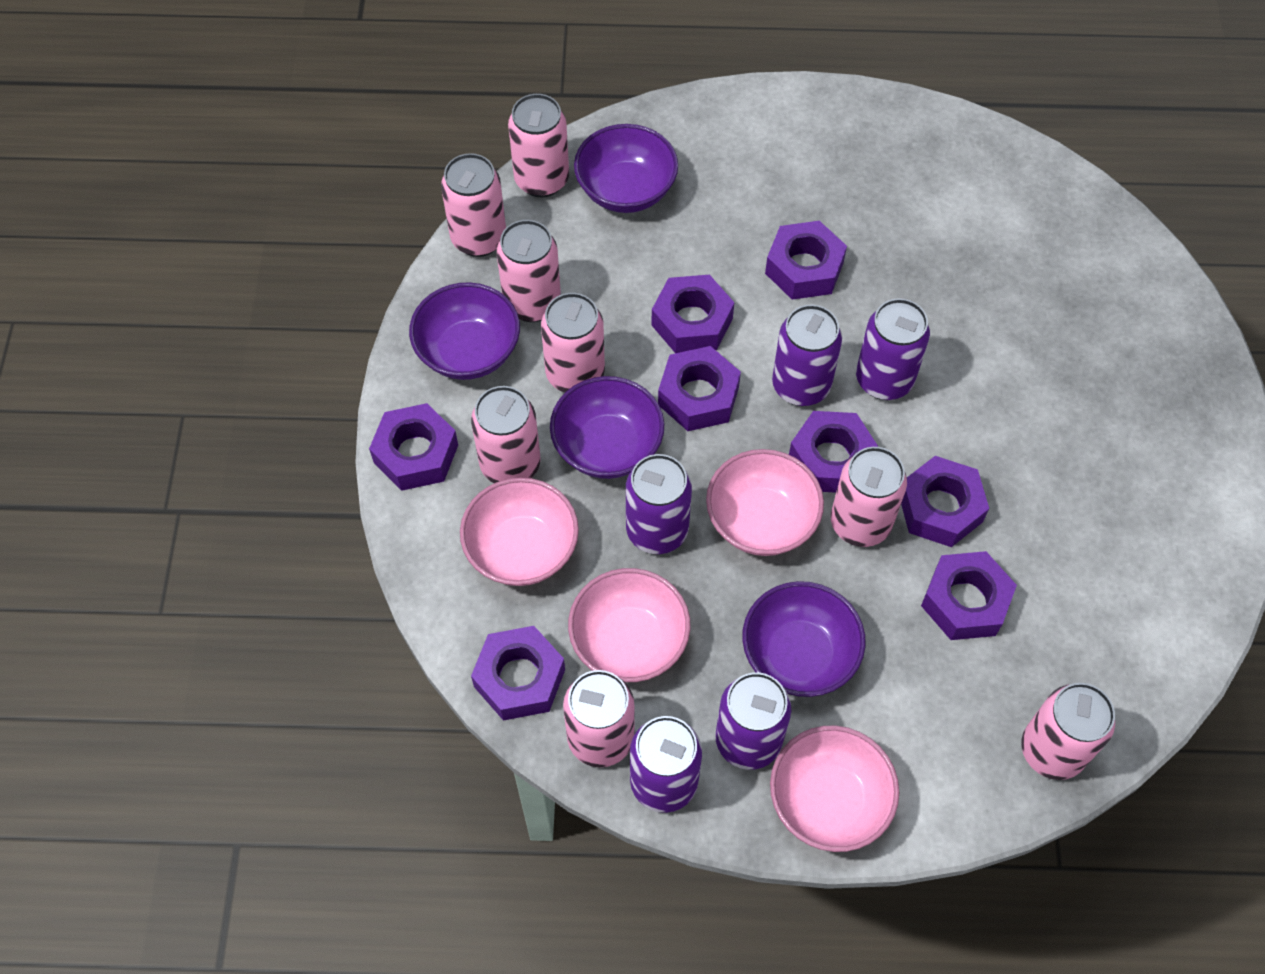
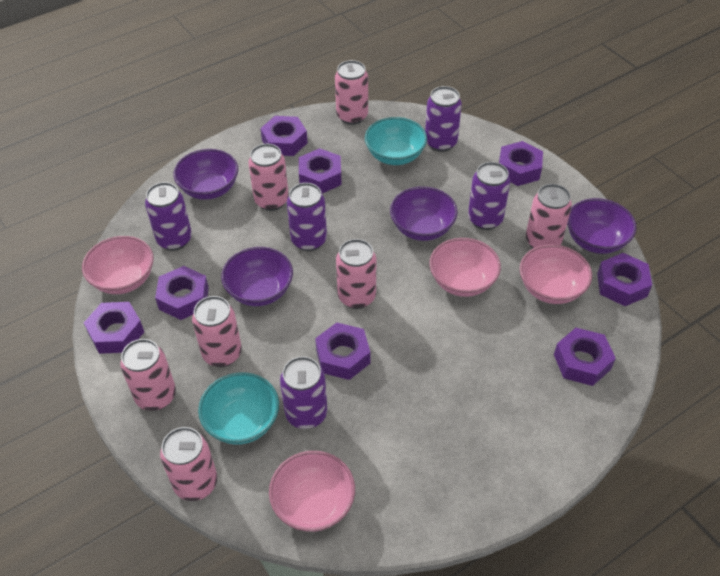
pink can: 8 -> 7
turquoise bowl: 0 -> 2

